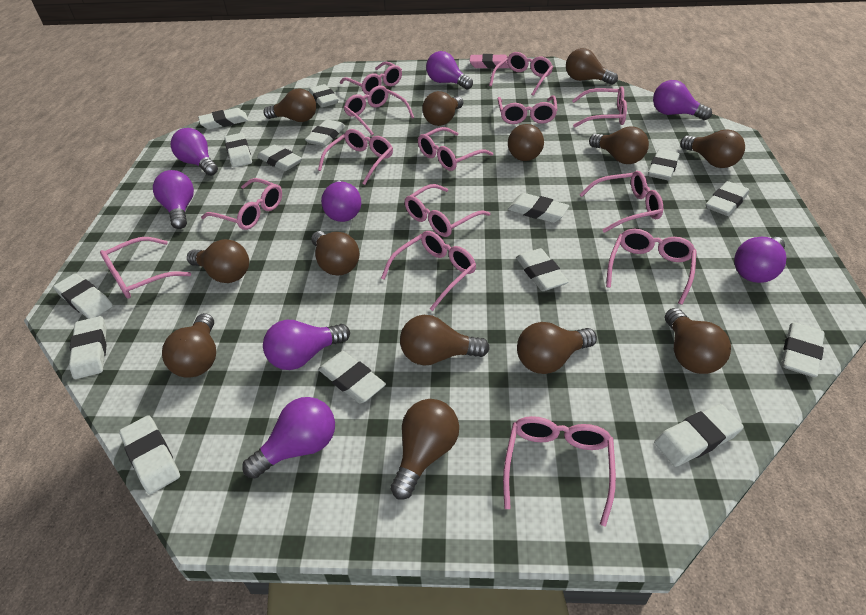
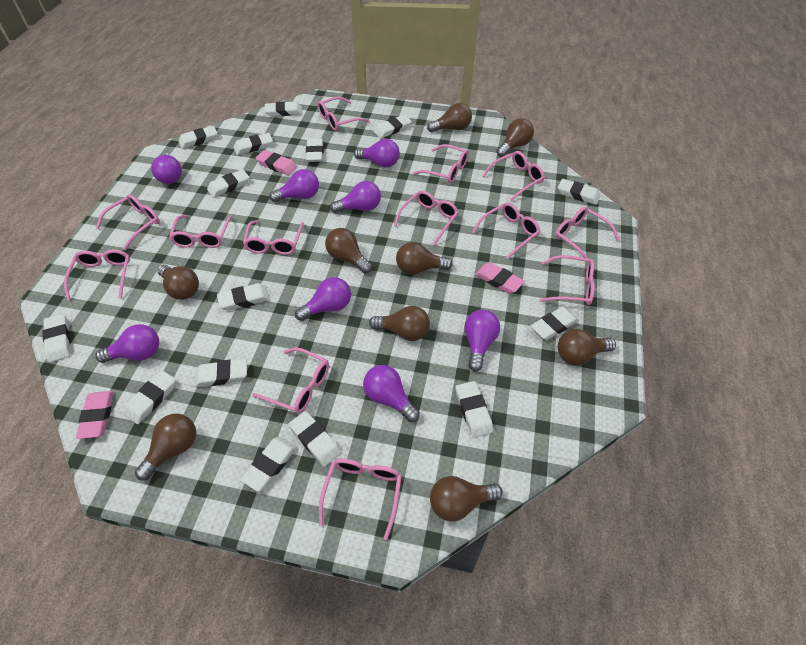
brown light bulb: 13 -> 9
pink eraser: 1 -> 3
pink glasses: 14 -> 13

